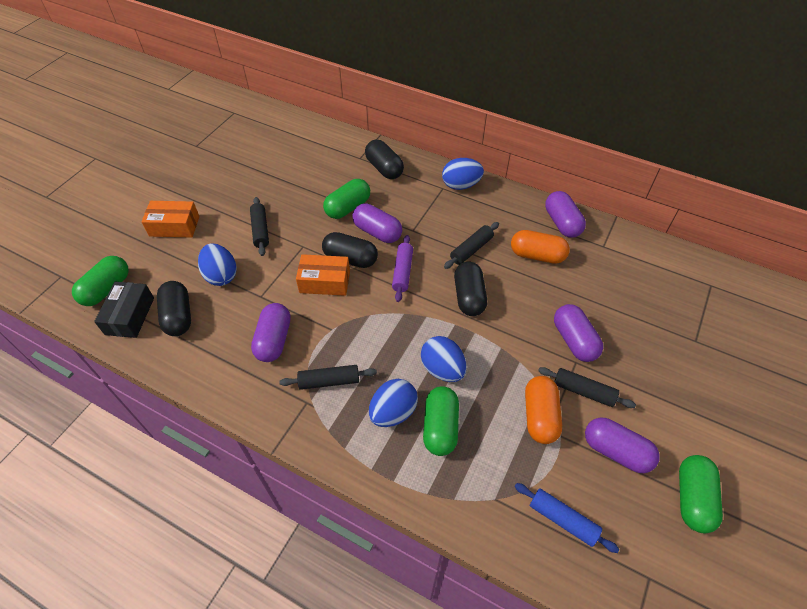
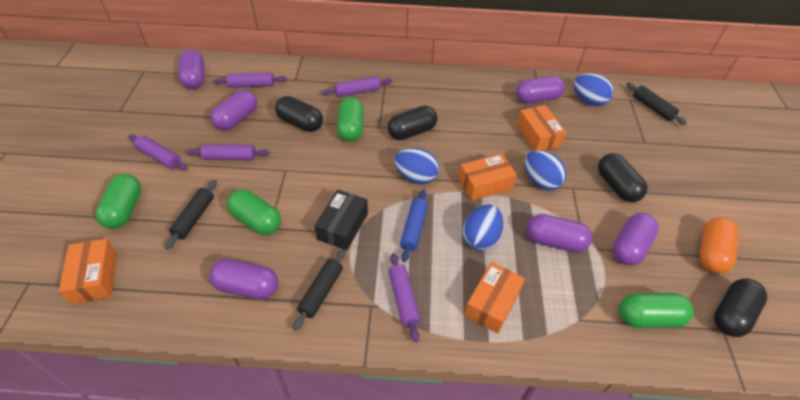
black rolling pin: 4 -> 3
orange box: 2 -> 4
orange capsule: 2 -> 1
purple capsule: 5 -> 6
purple rolling pin: 1 -> 5

